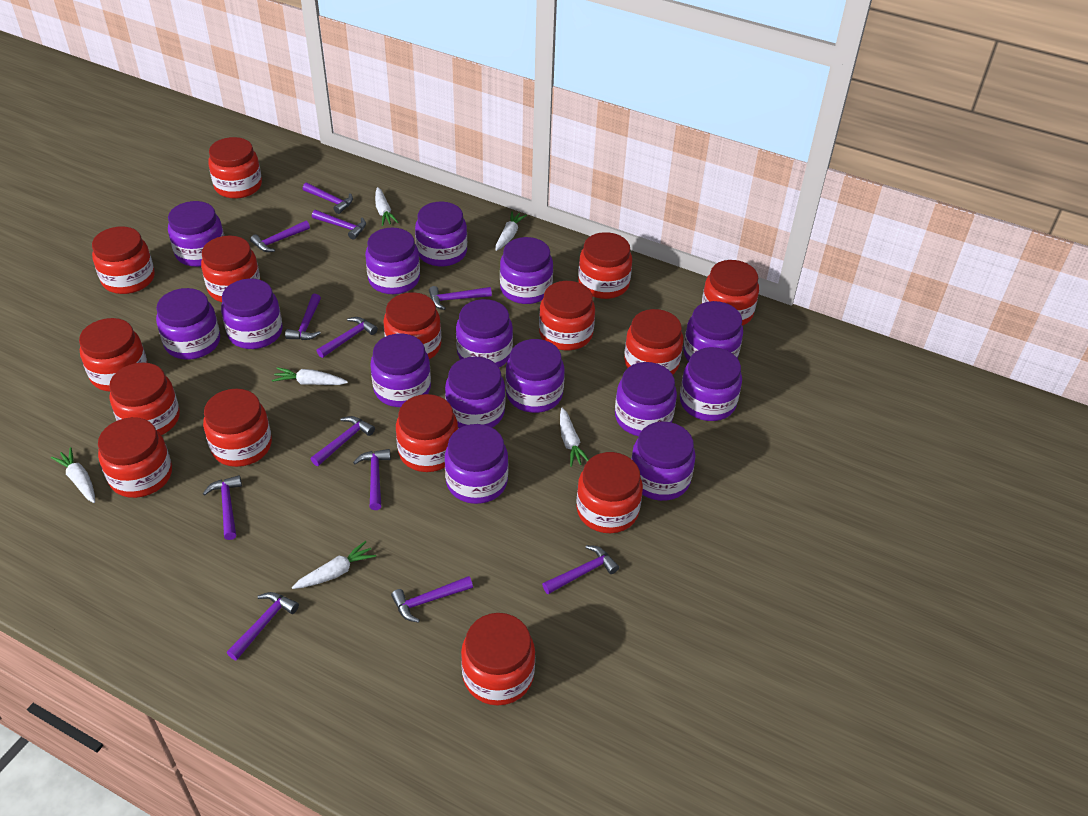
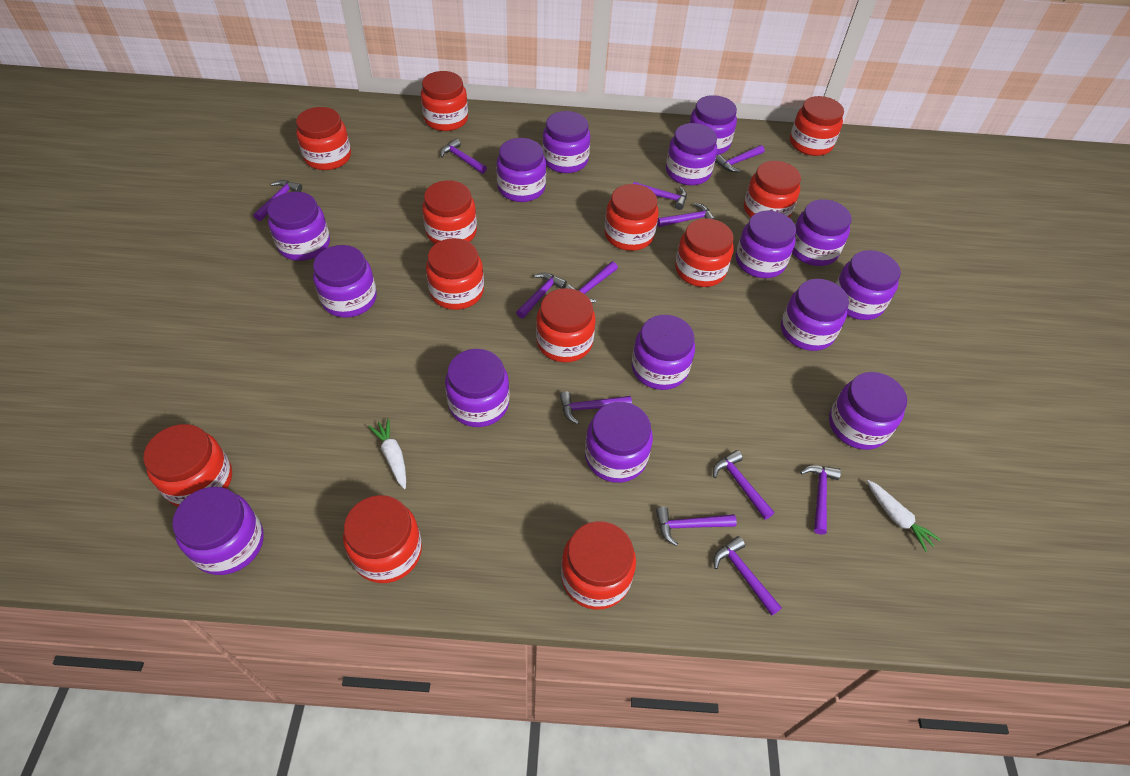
red jar: 15 -> 12
white carrot: 6 -> 2

